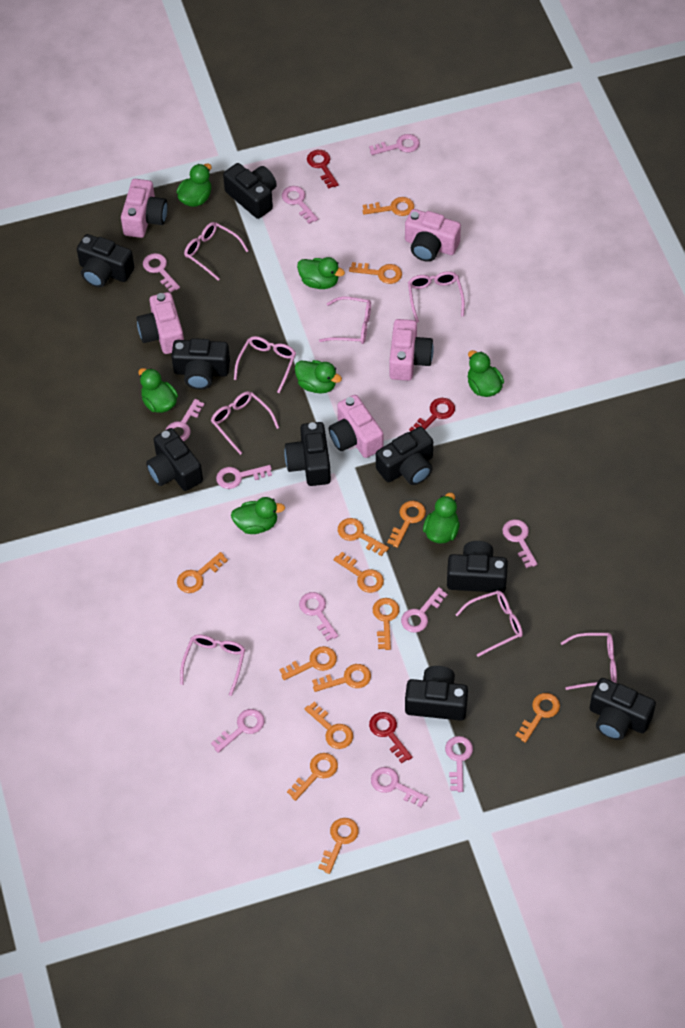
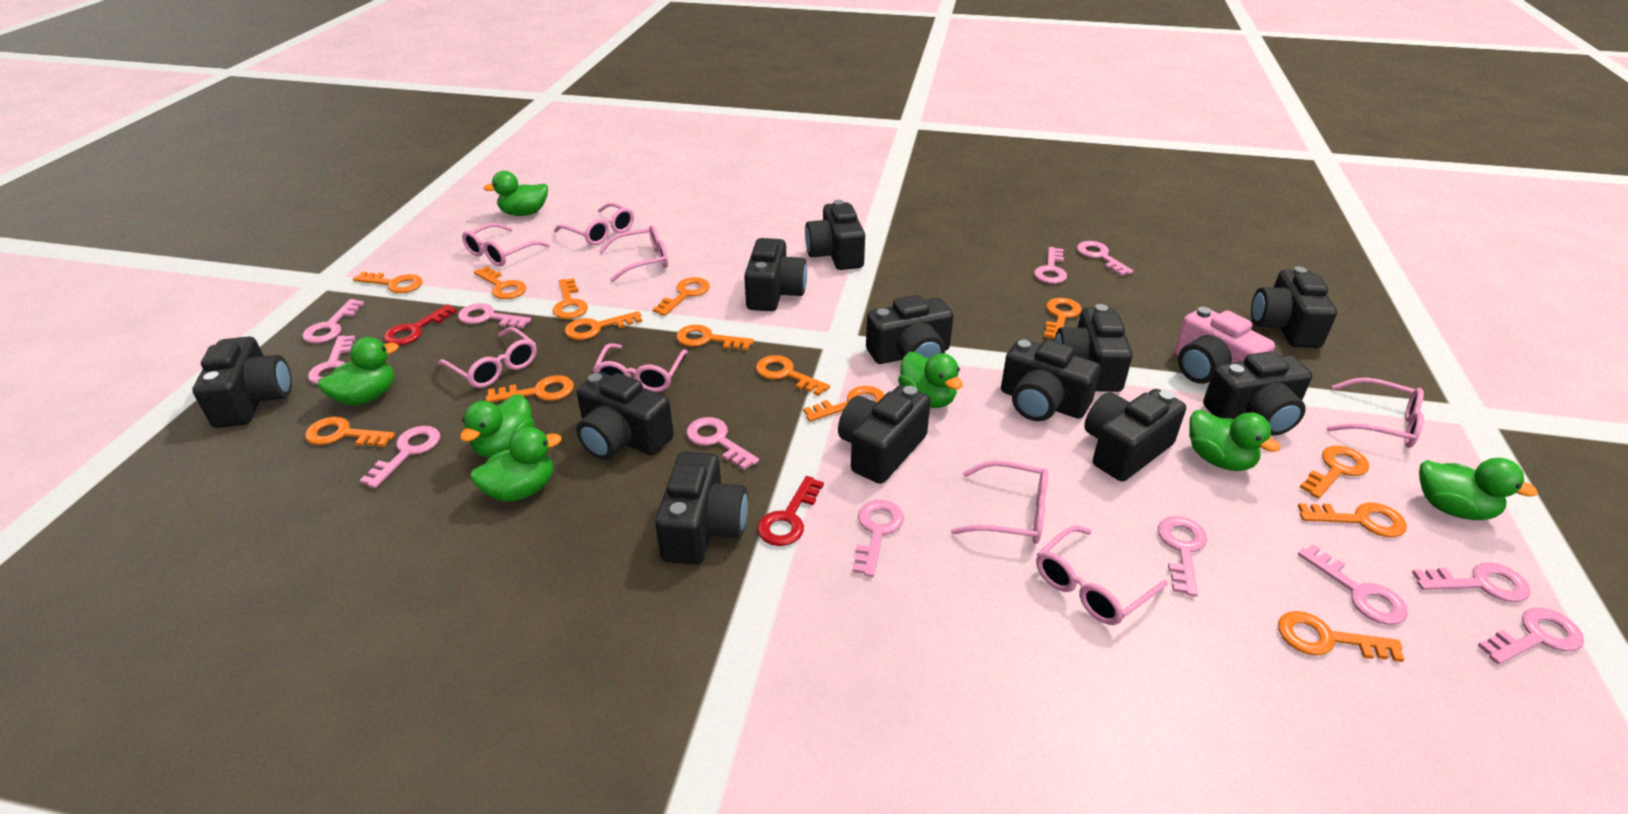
black camera: 9 -> 12
orange key: 13 -> 14
pink camera: 5 -> 1
pink key: 11 -> 12
red key: 3 -> 2

